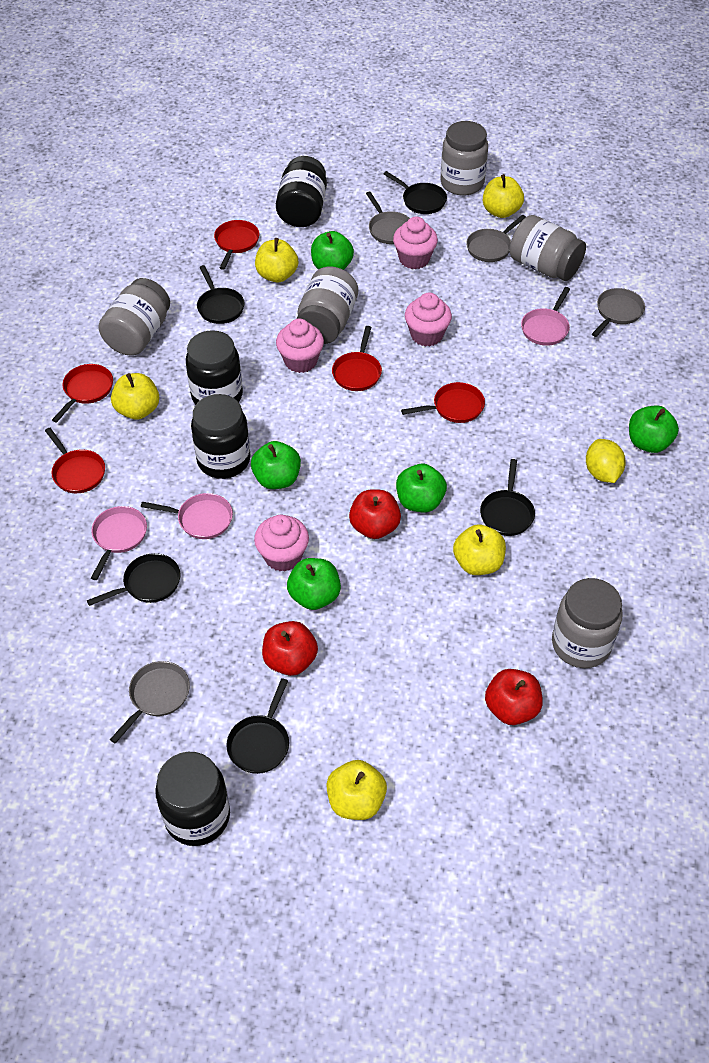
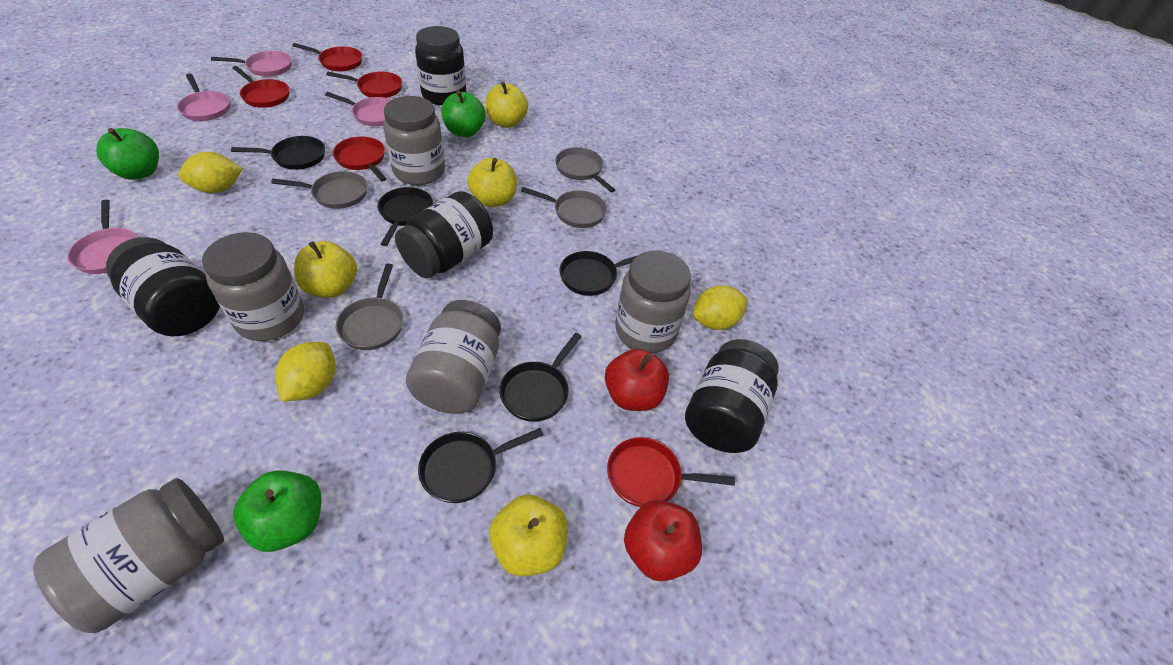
green apple: 5 -> 3
pink cupcake: 4 -> 0
pink pan: 3 -> 4
red apple: 3 -> 2
yellow apple: 5 -> 4
yellow lemon: 1 -> 3

